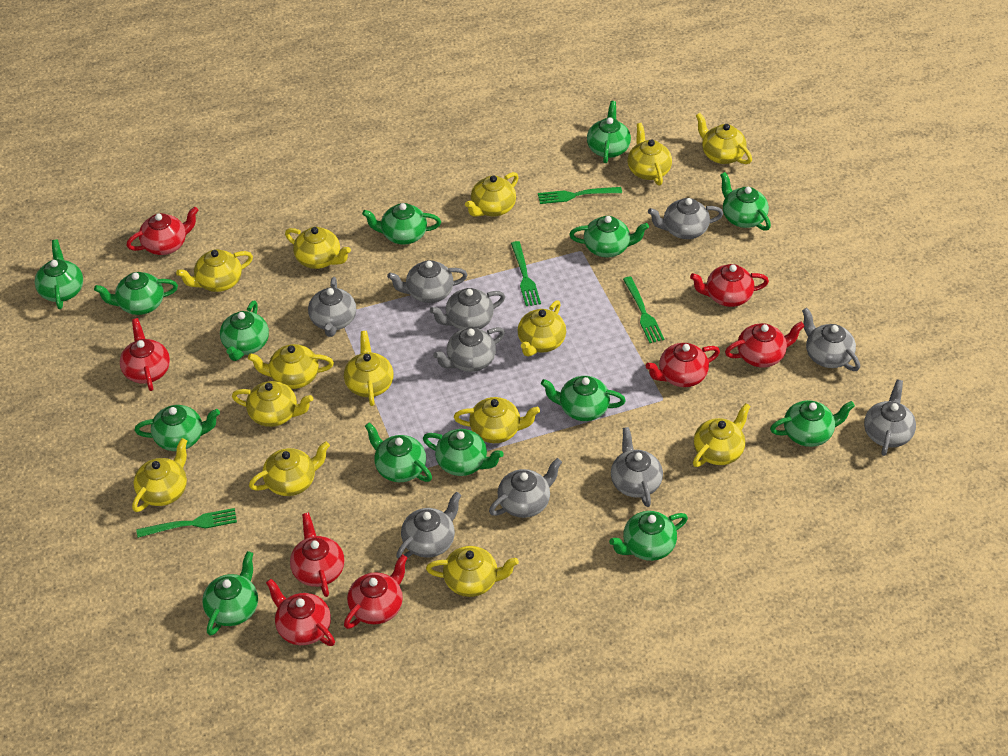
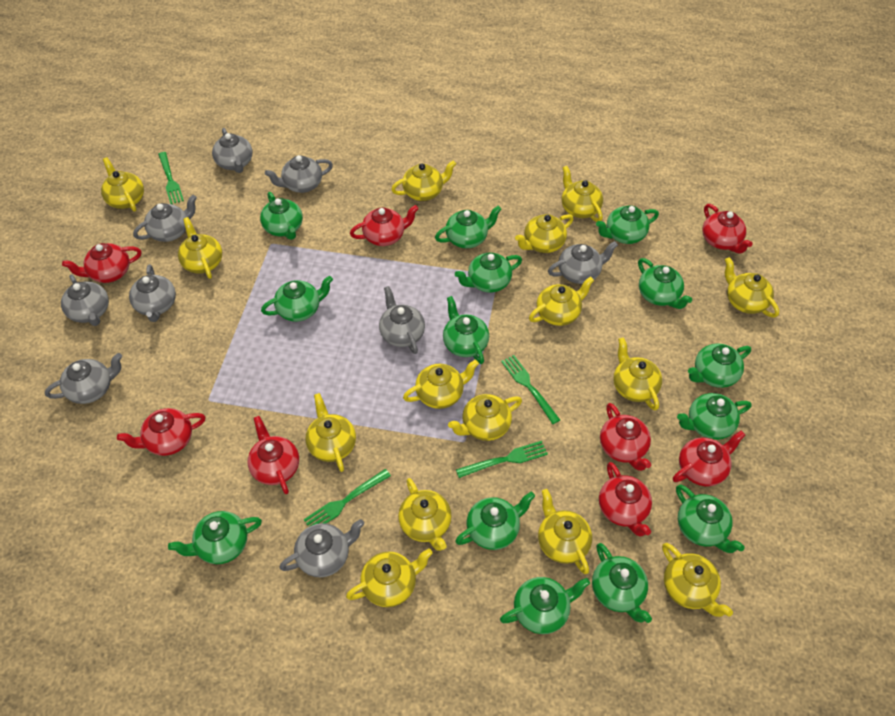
grey teapot: 10 -> 9
yellow teapot: 14 -> 15

